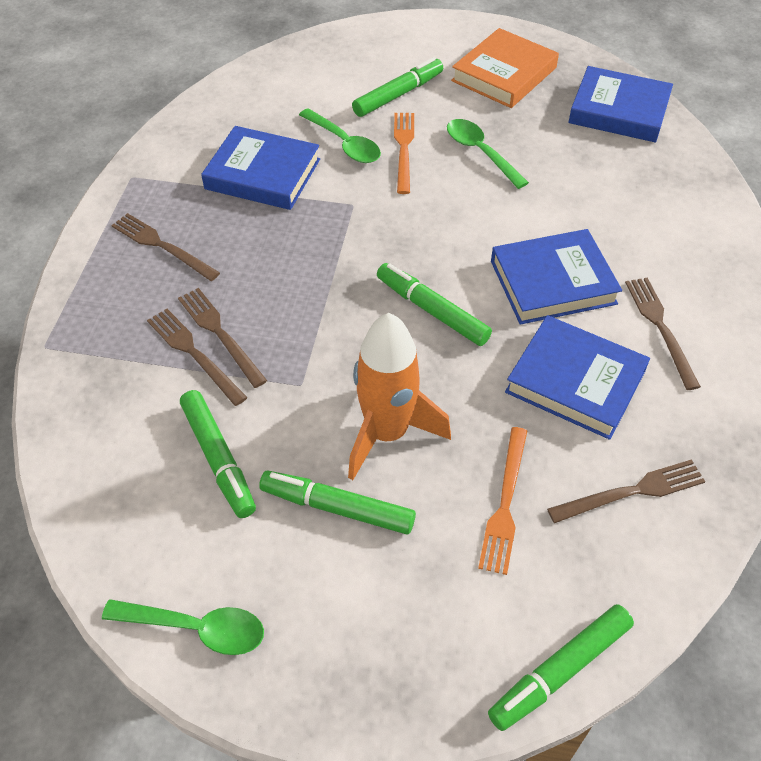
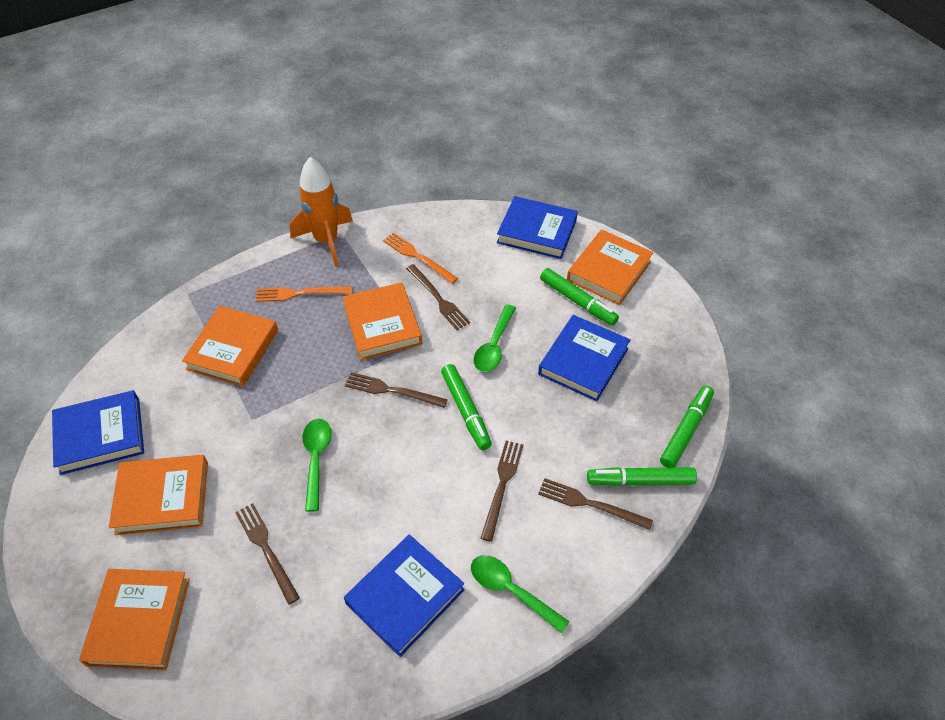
green marker: 5 -> 4
orange book: 1 -> 5

